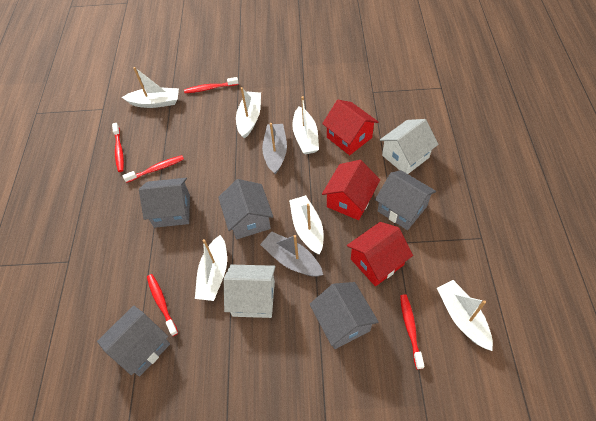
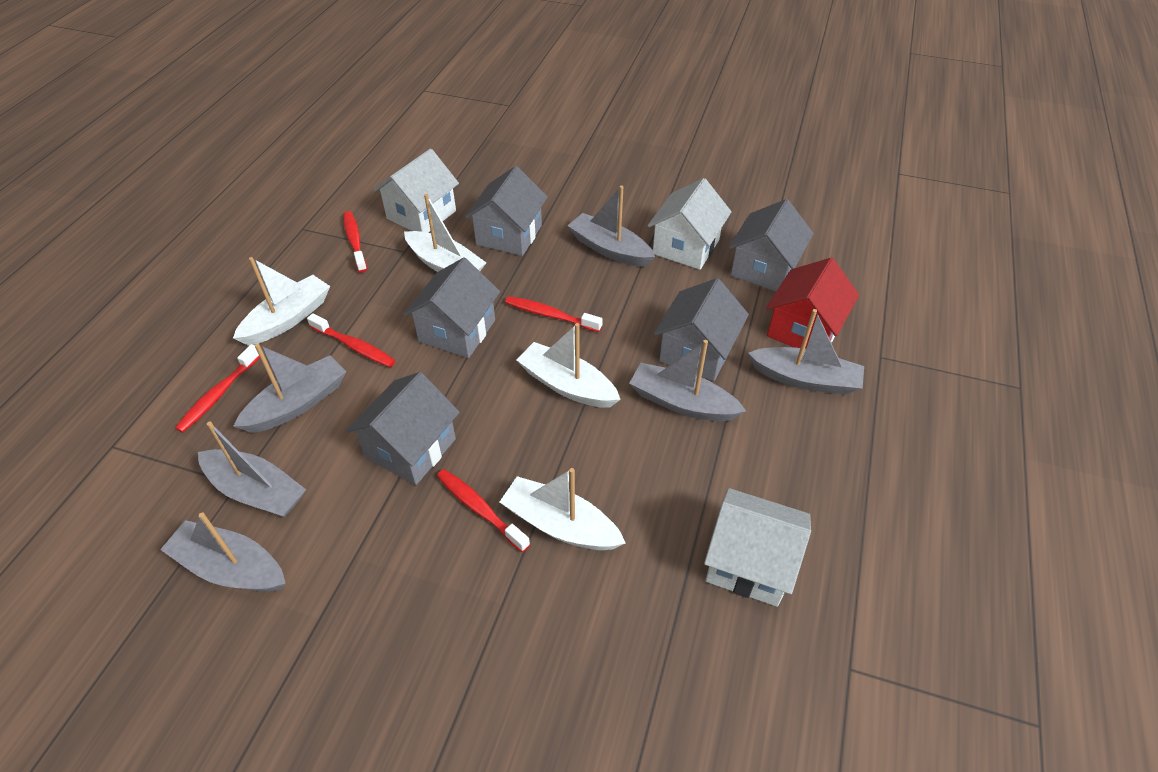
grey boat: 2 -> 6
red house: 3 -> 1
white boat: 6 -> 4
white house: 2 -> 3

